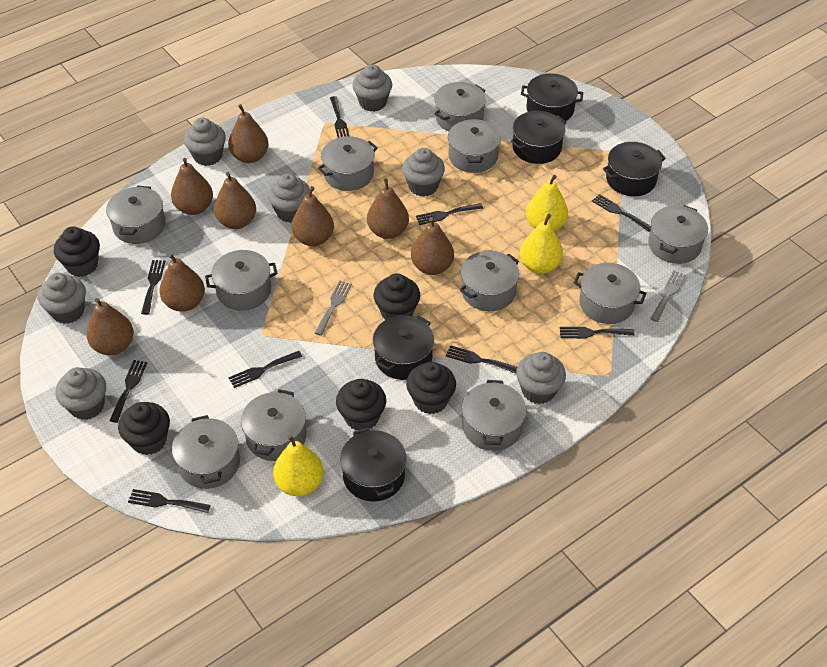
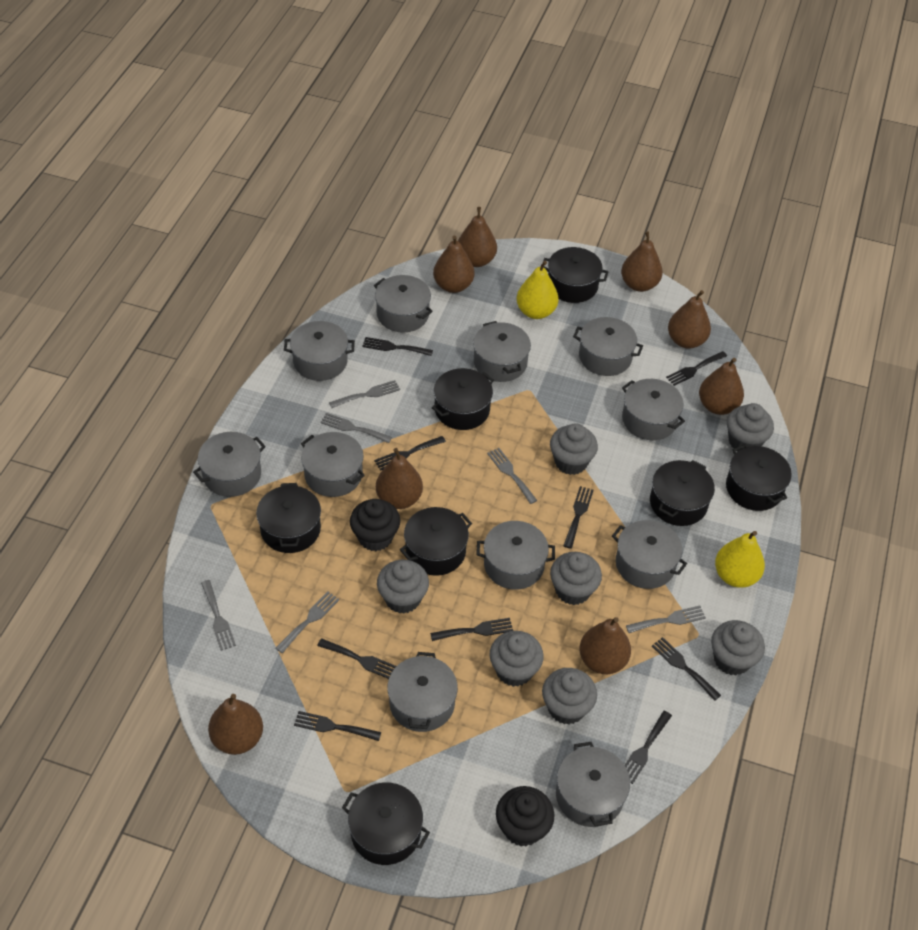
black cupcake: 5 -> 2
black pot: 5 -> 7
grey fork: 2 -> 6
yellow pear: 3 -> 2

